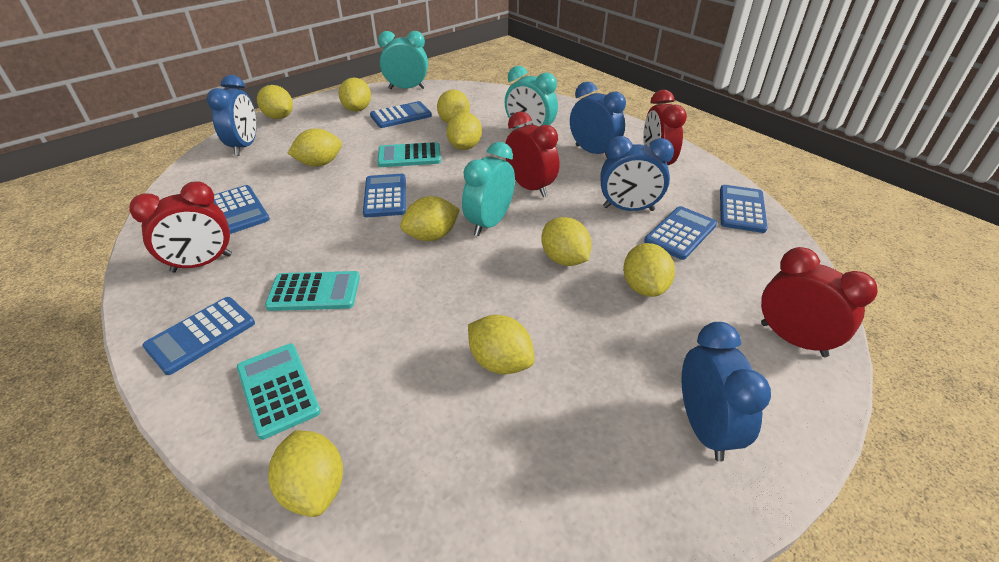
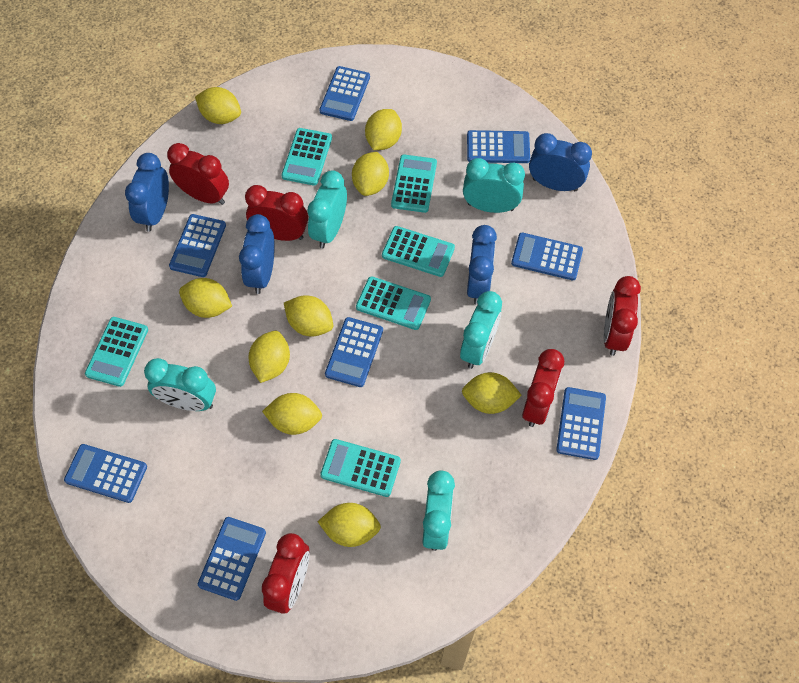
blue calculator: 6 -> 8
red clock: 4 -> 5
turquoise calculator: 3 -> 6
turquoise clock: 3 -> 5
yellow lemon: 10 -> 9

